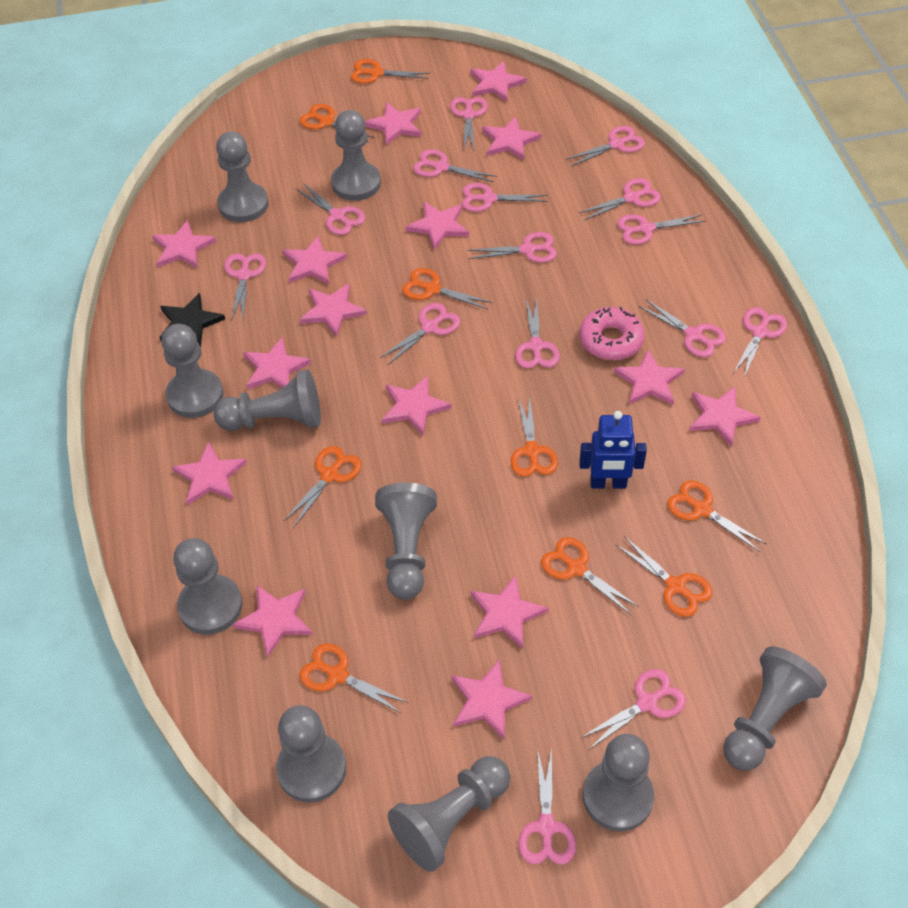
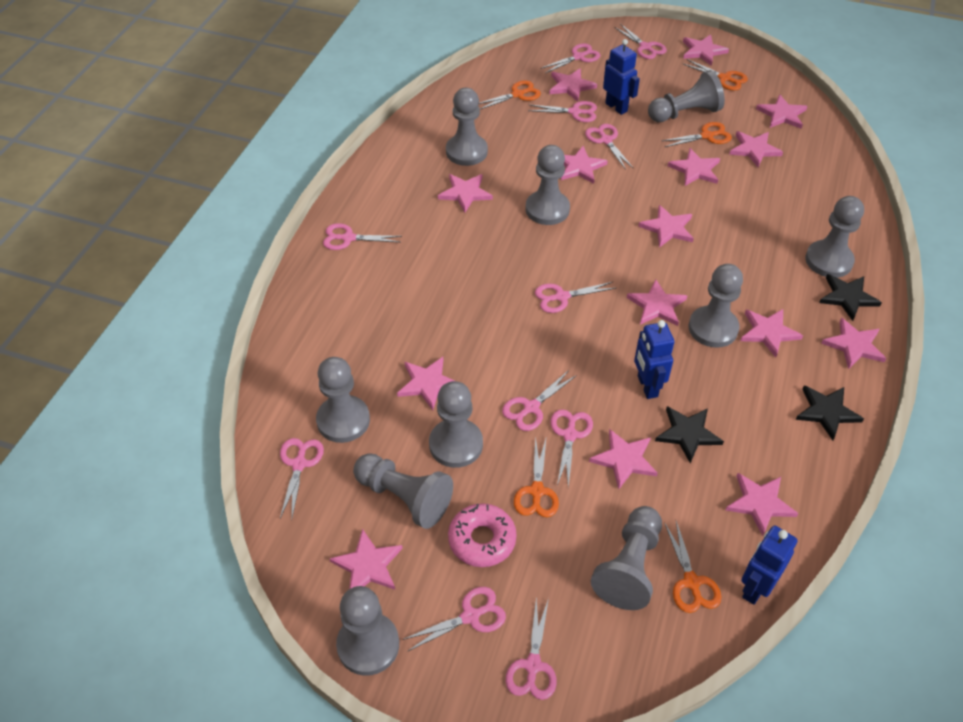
black star: 1 -> 3
blue robot: 1 -> 3
orange scissors: 9 -> 5
pink scissors: 15 -> 11

